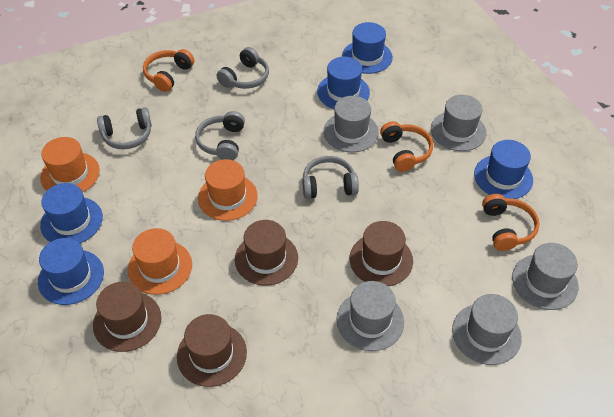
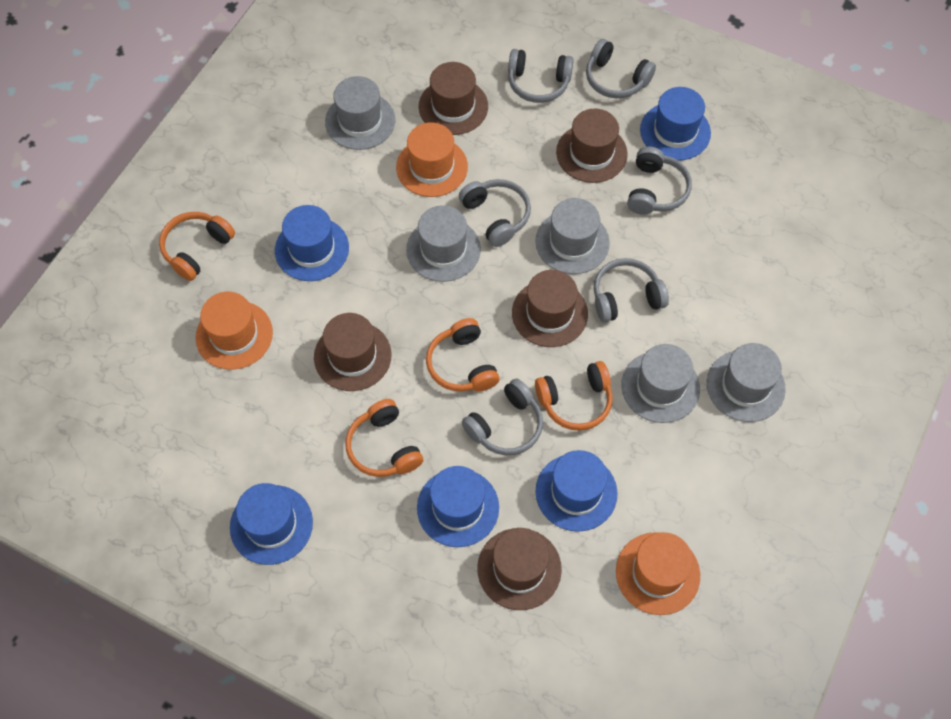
brown hat: 4 -> 5
grey headphones: 4 -> 6
orange headphones: 3 -> 4

